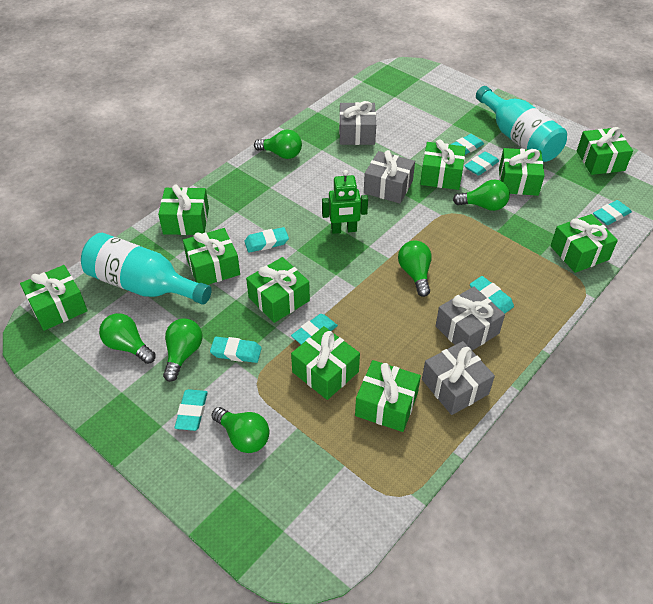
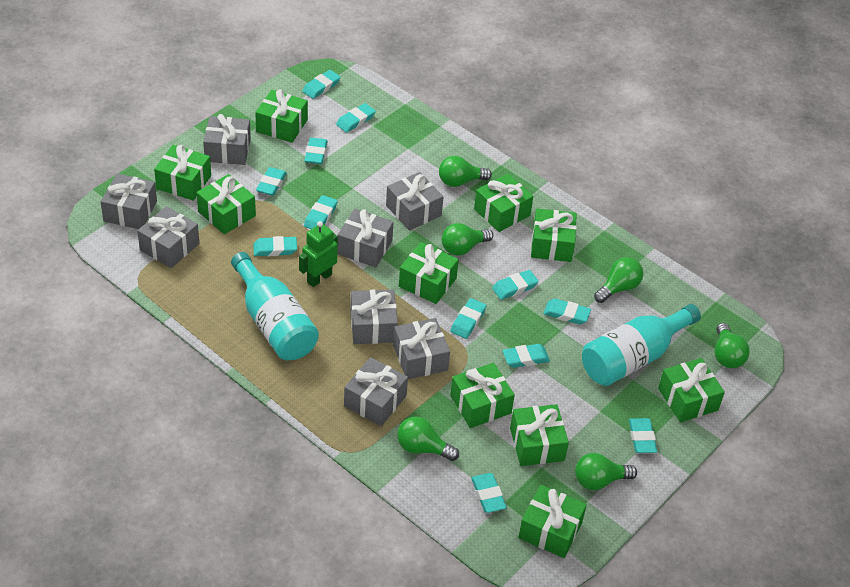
grey gift: 4 -> 8
turquoise eraser: 8 -> 12

